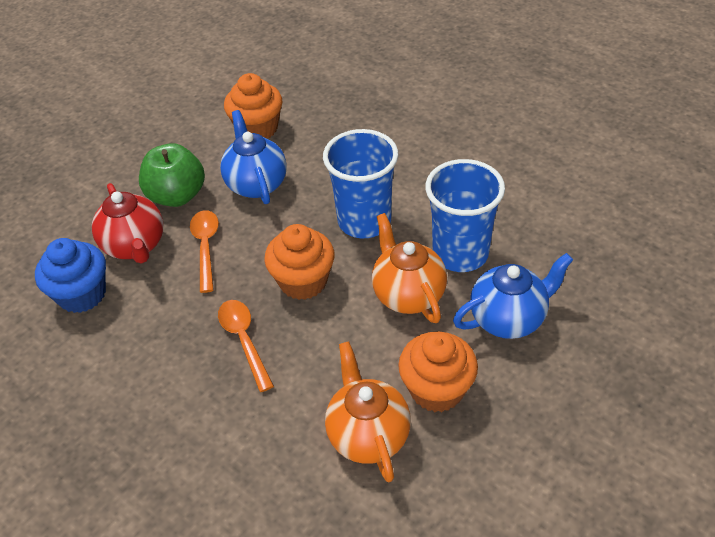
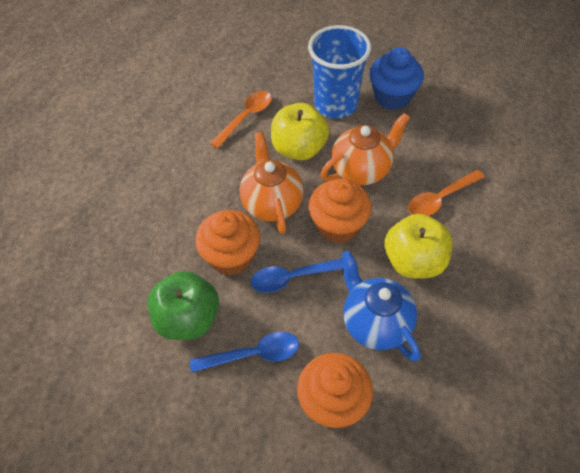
blue cup: 2 -> 1
blue spoon: 0 -> 2
blue teapot: 2 -> 1
red teapot: 1 -> 0
yellow apple: 0 -> 2

